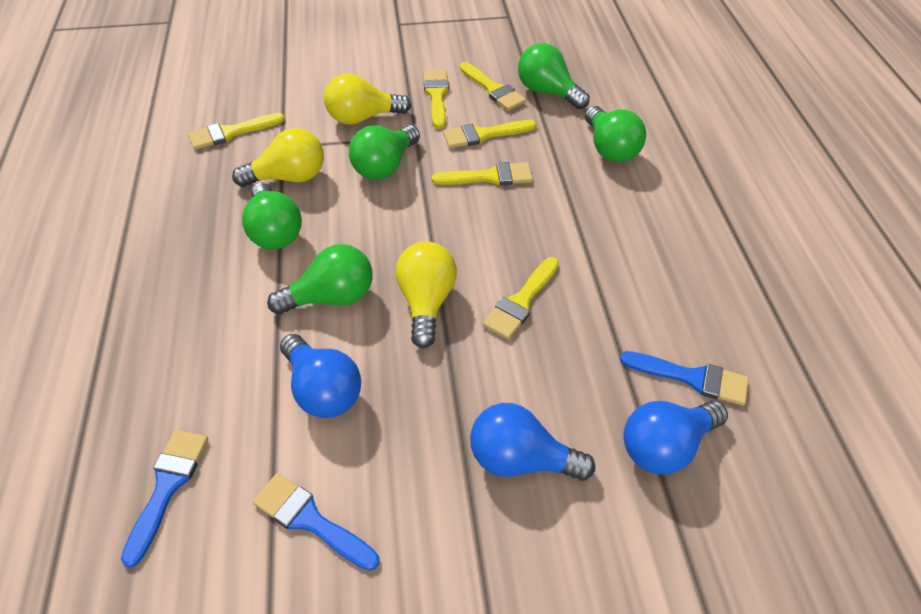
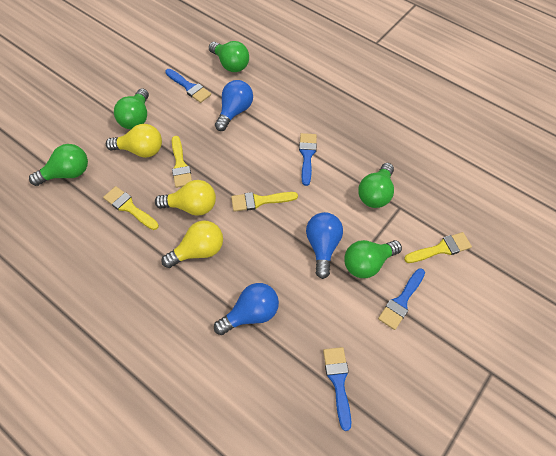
blue brush: 3 -> 4
yellow brush: 6 -> 4

